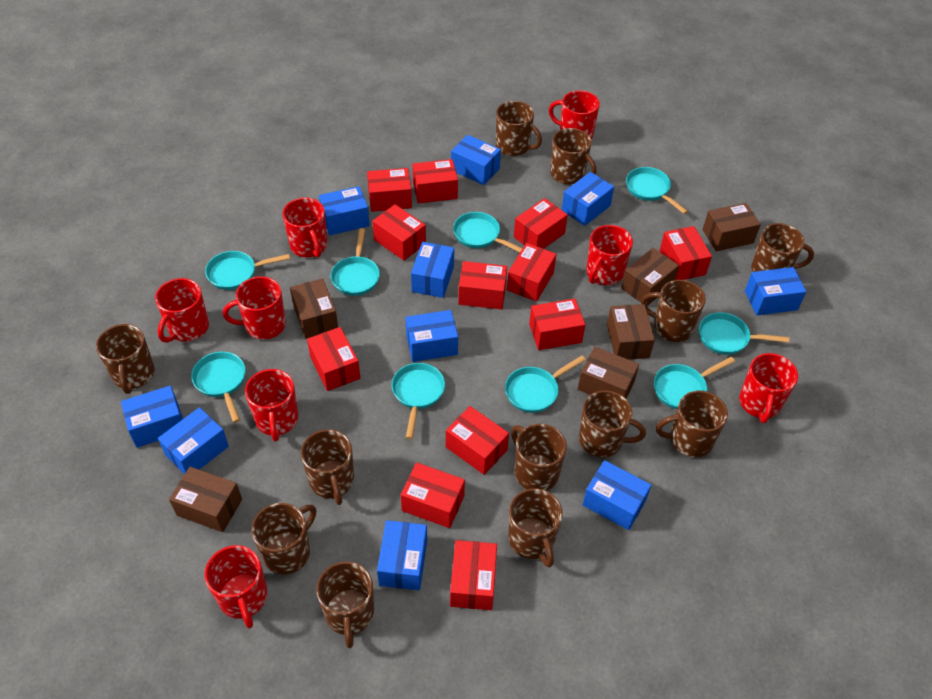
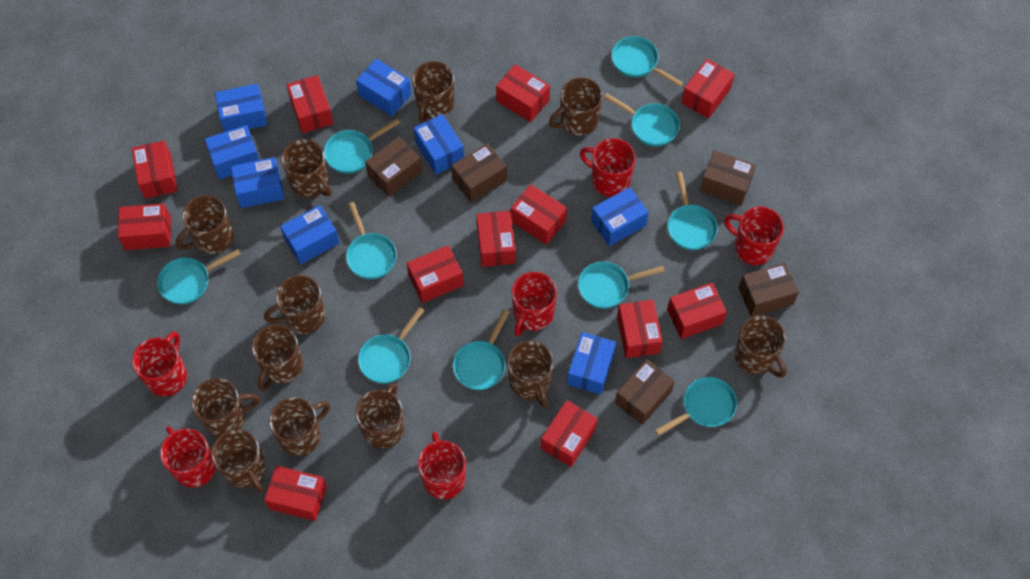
blue box: 10 -> 8
brown box: 6 -> 5
red mug: 8 -> 6
turquoise pan: 9 -> 10

